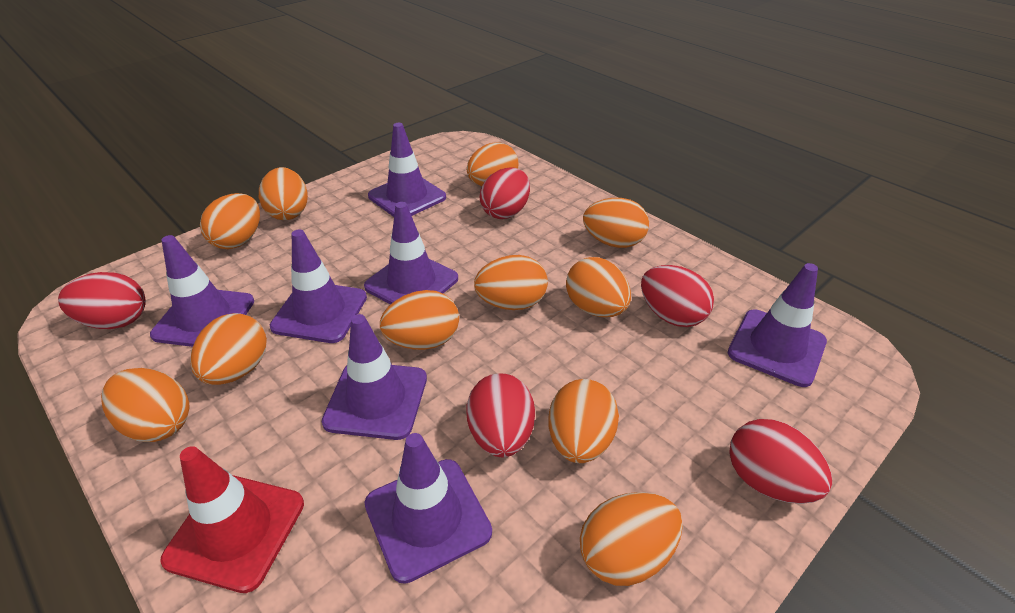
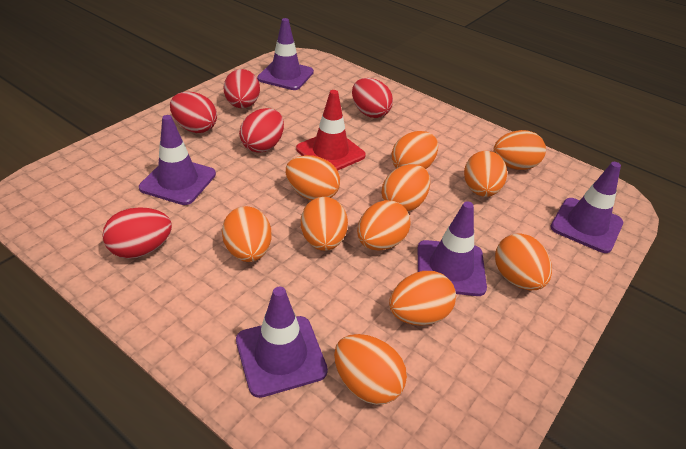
purple traffic cone: 7 -> 5

